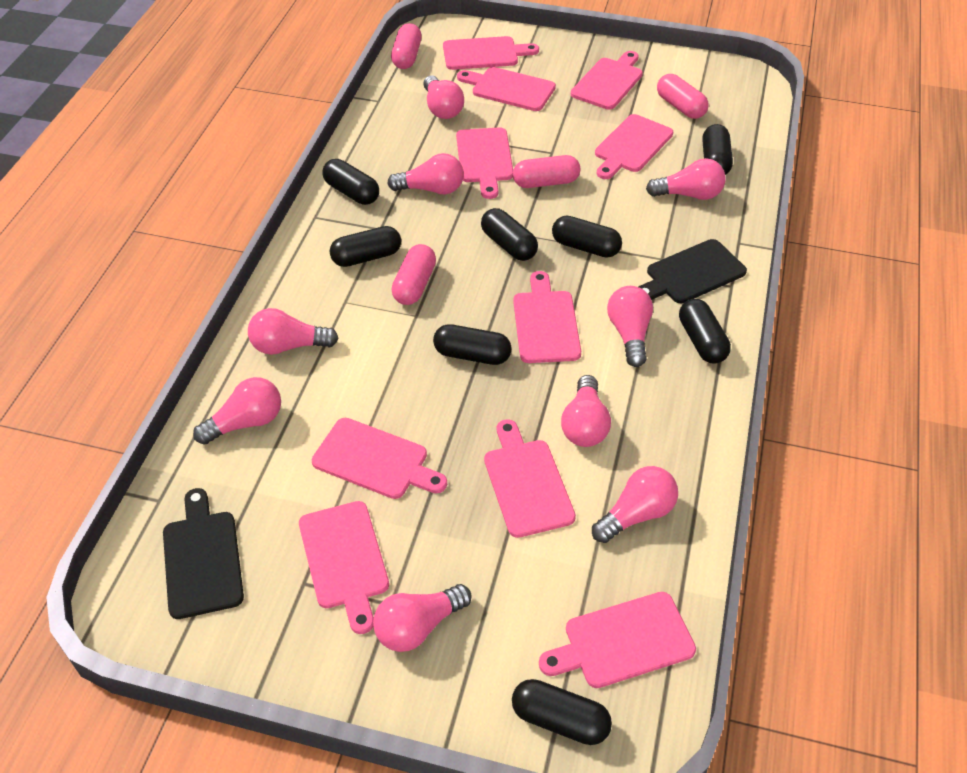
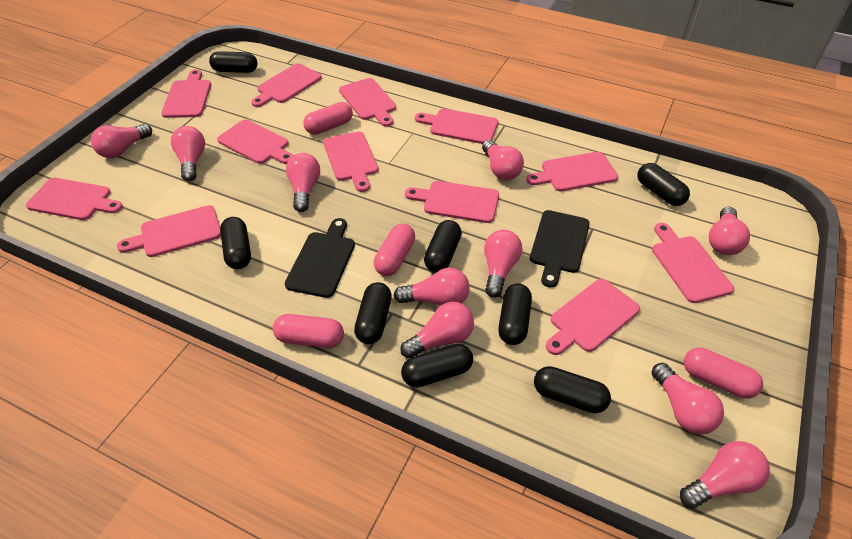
pink cutting board: 10 -> 12
pink light bulb: 9 -> 10

